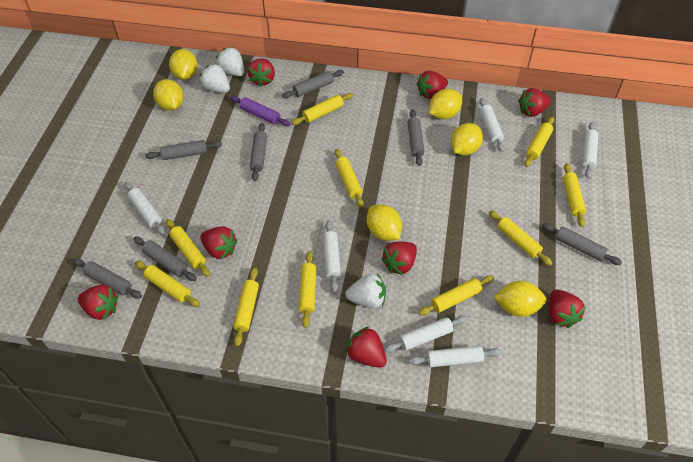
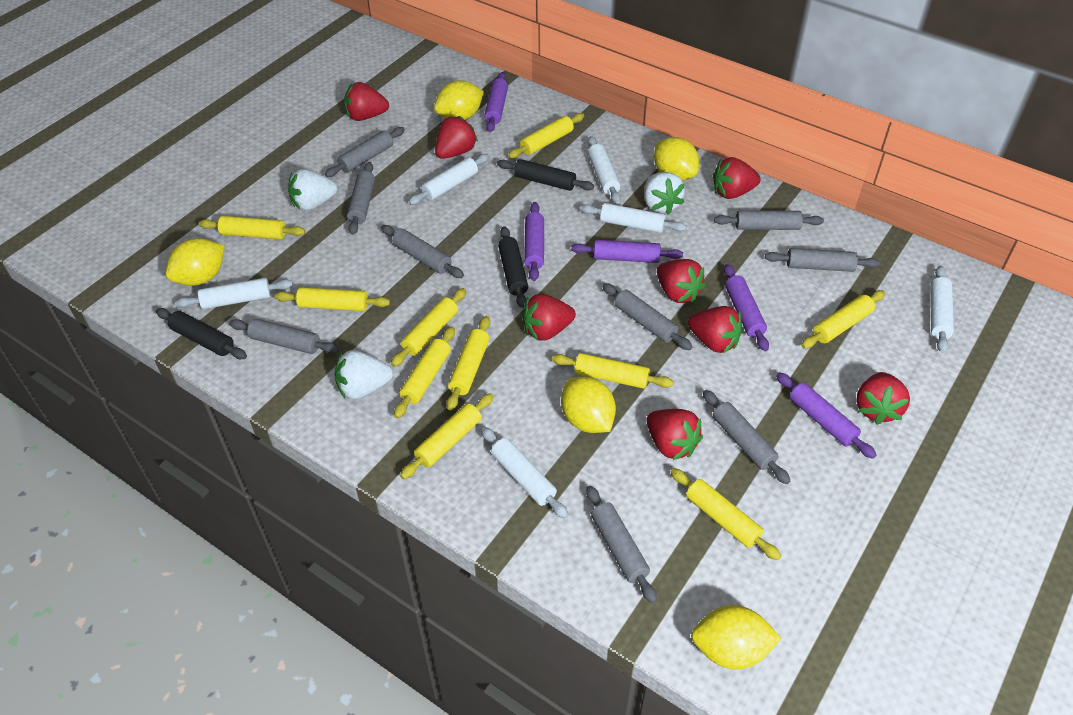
black rolling pin: 0 -> 3
grey rolling pin: 7 -> 9
purple rolling pin: 1 -> 5
yellow lemon: 6 -> 5

